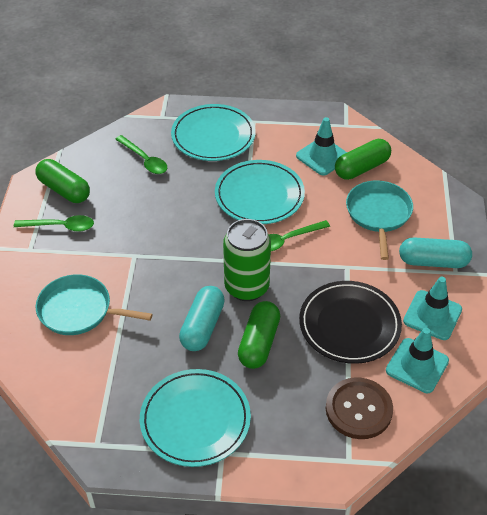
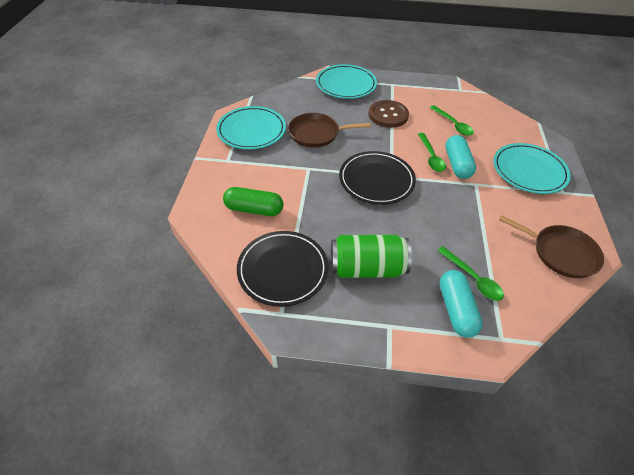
black plate: 1 -> 2
brown pan: 0 -> 2
green capsule: 3 -> 1
turquoise pan: 2 -> 0
turquoise traffic cone: 3 -> 0

